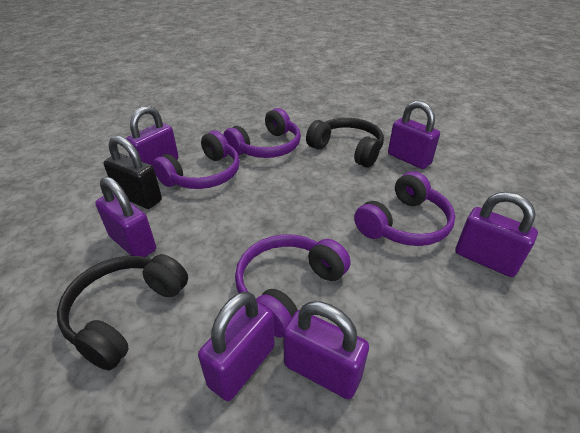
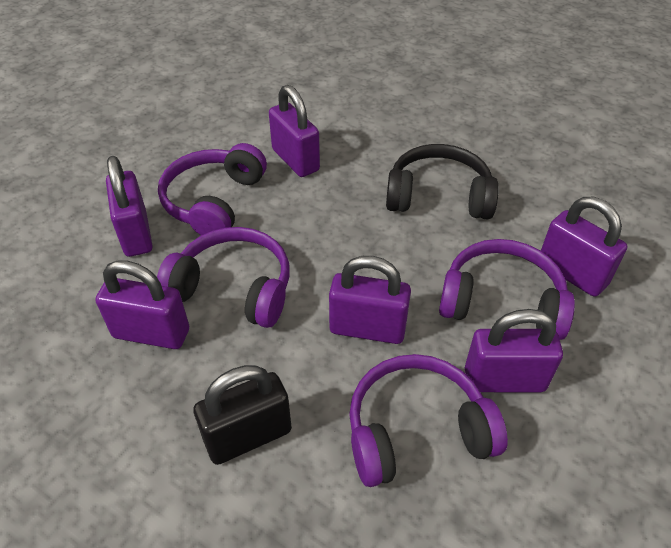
black headphones: 2 -> 1

